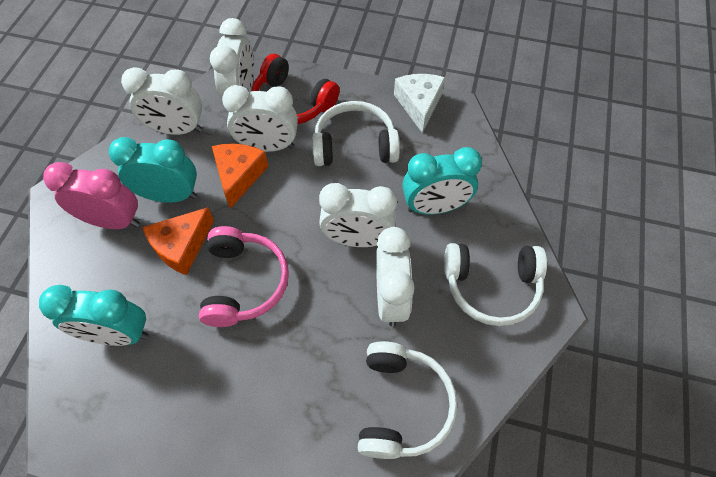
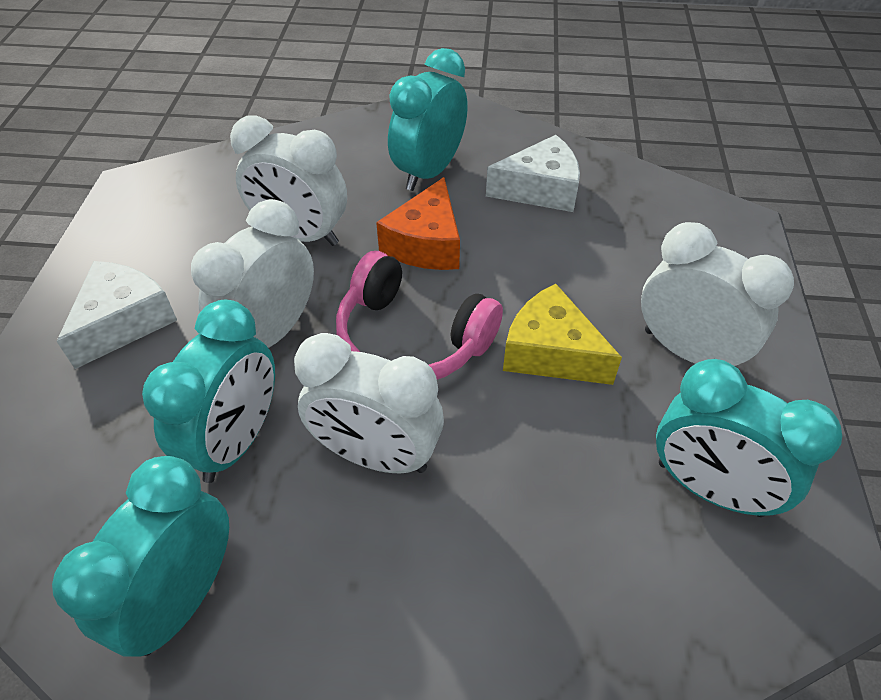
orange cheese: 2 -> 1
pink clock: 1 -> 0
red headphones: 1 -> 0
turquoise clock: 3 -> 4
white cheese: 1 -> 2
white clock: 5 -> 4
white headphones: 3 -> 0
yellow cheese: 0 -> 1

